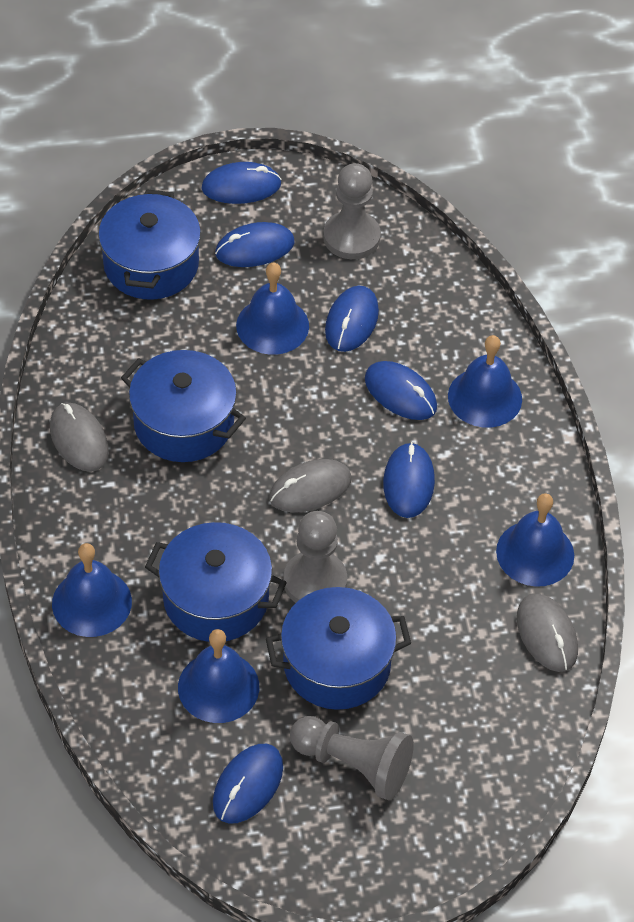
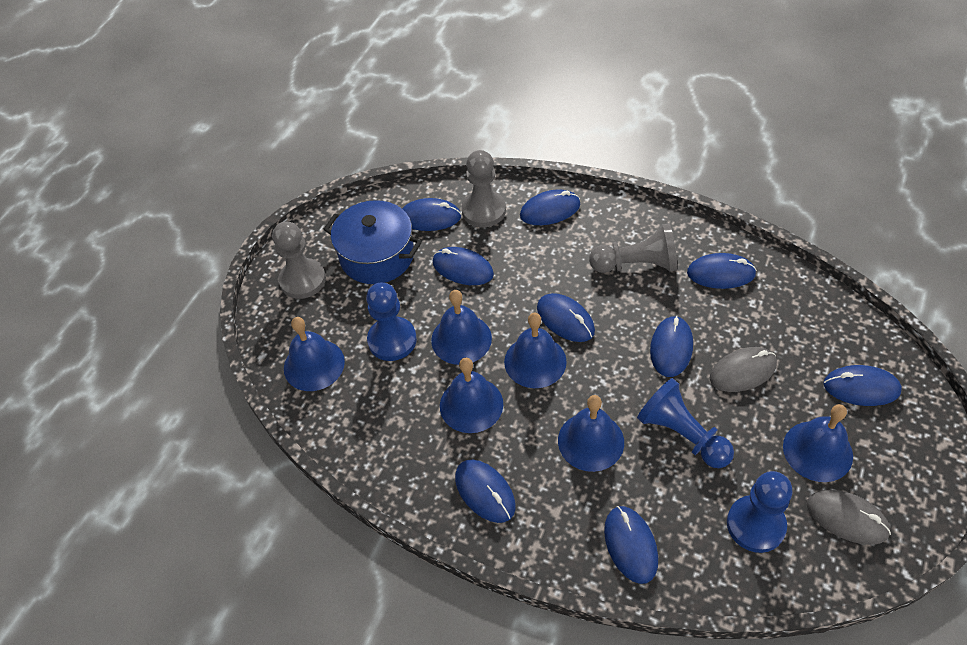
blue bell: 5 -> 6
blue mouse: 6 -> 9
blue pawn: 0 -> 3
blue pot: 4 -> 1
grey mouse: 3 -> 2

